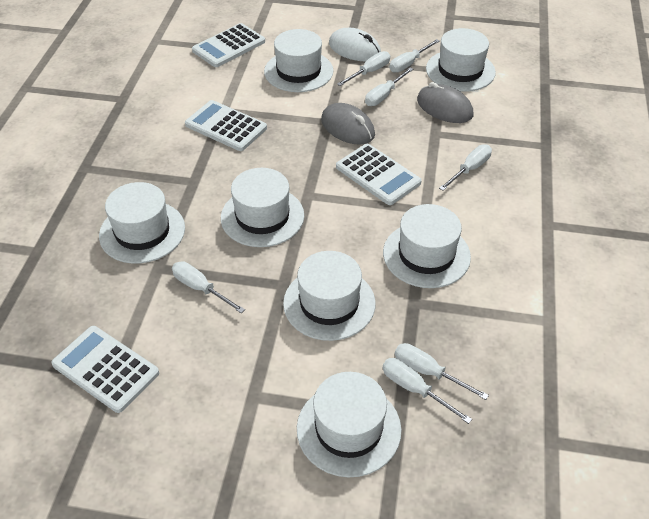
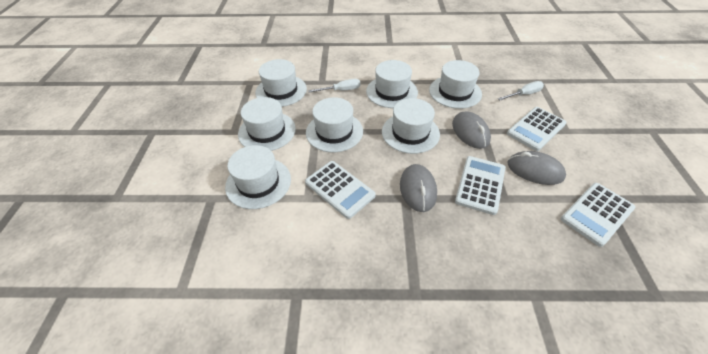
grey mouse: 2 -> 3
white mouse: 1 -> 0
white screwdriver: 7 -> 2

